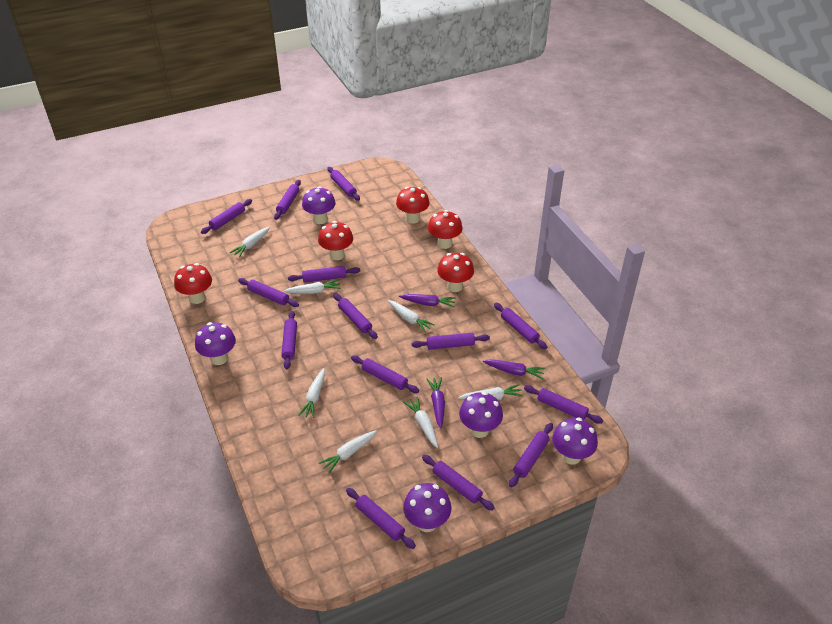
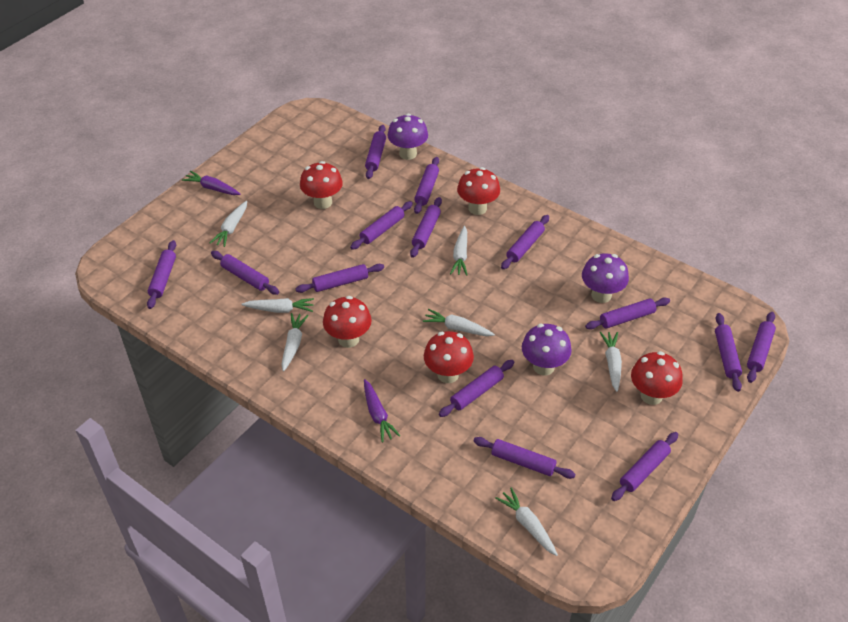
purple carrot: 3 -> 2
purple mushroom: 5 -> 3

